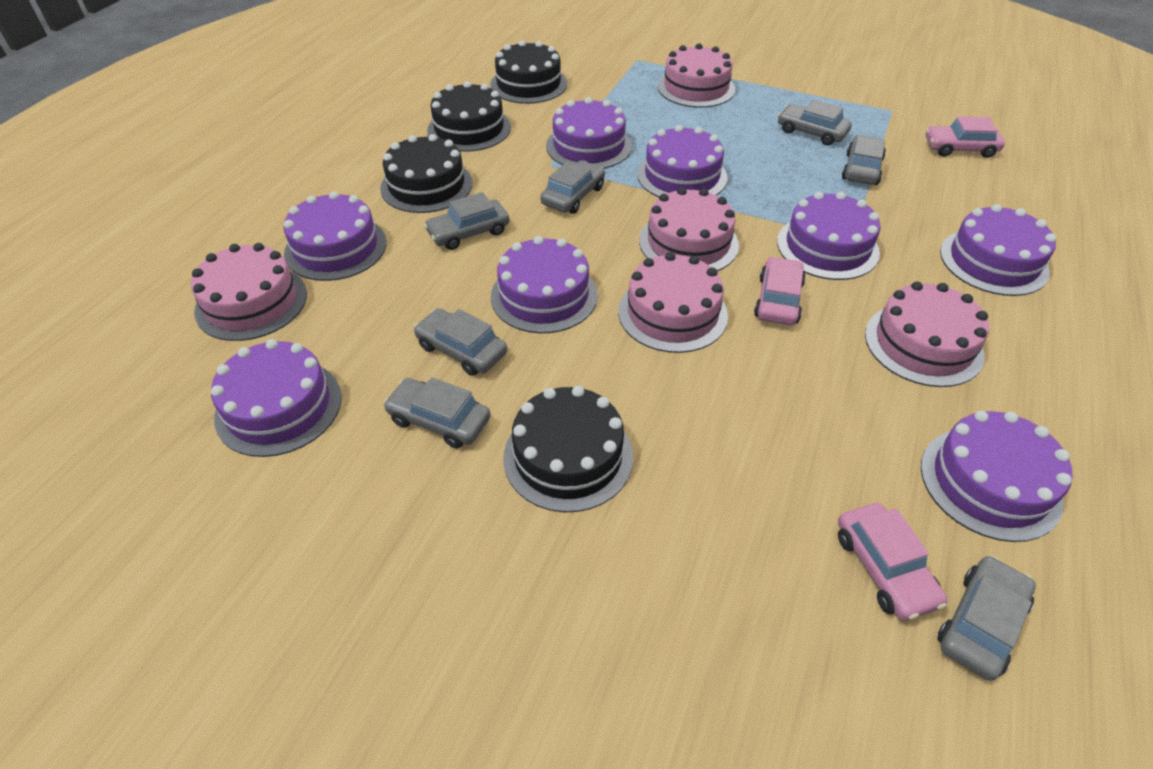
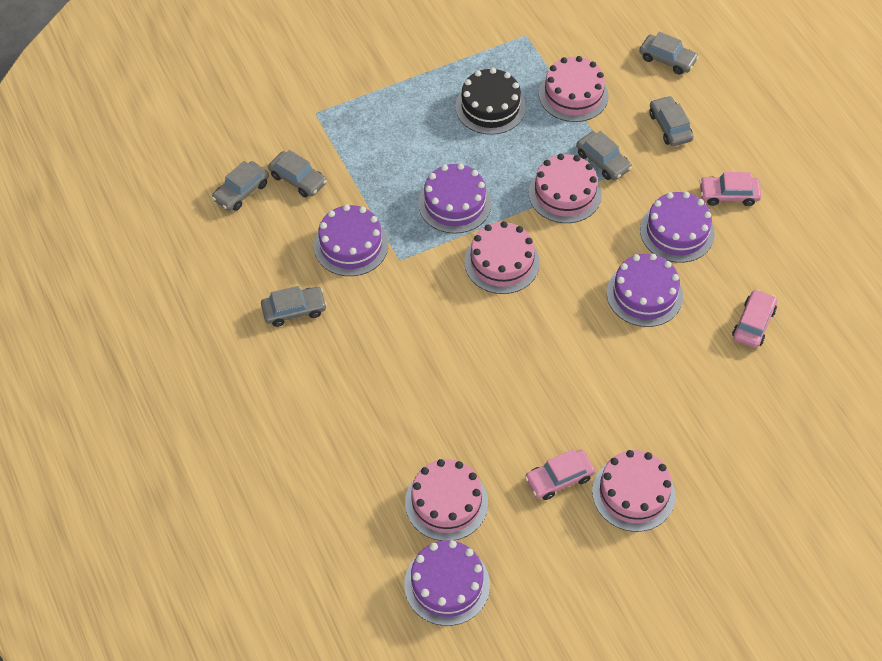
black cake: 4 -> 1
grey car: 7 -> 6
purple cake: 8 -> 5

